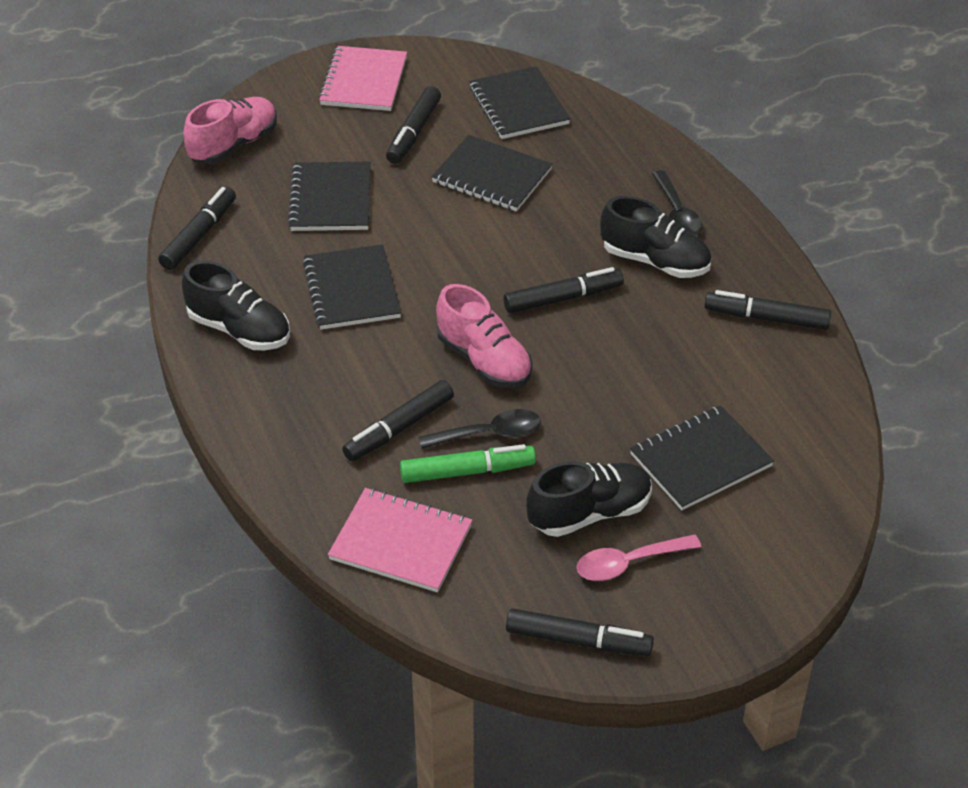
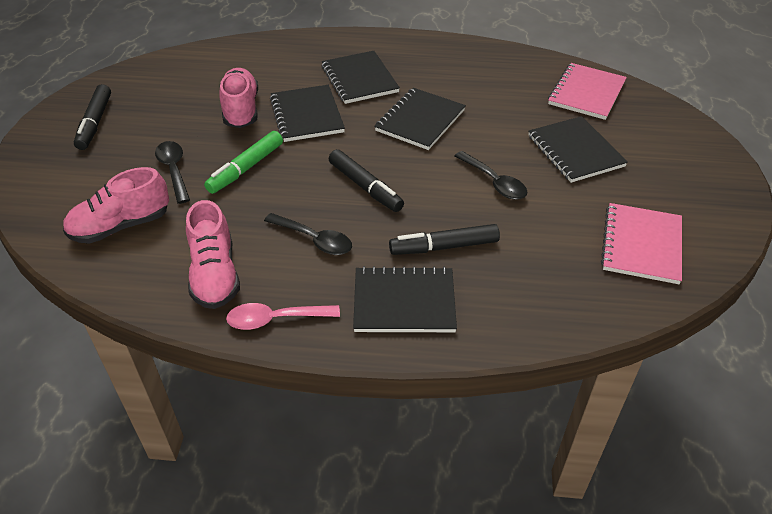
black marker: 6 -> 3
black shoe: 3 -> 0
black spoon: 2 -> 3
pink shoe: 2 -> 3

